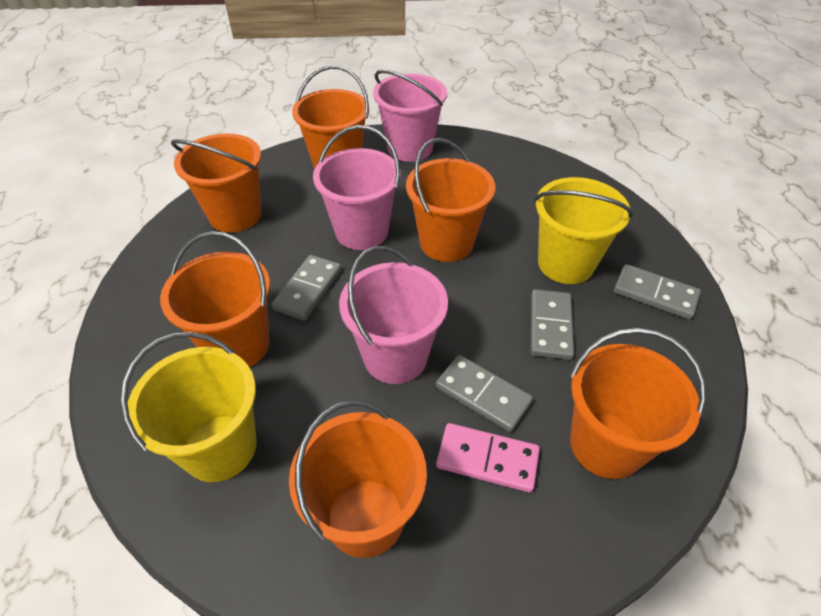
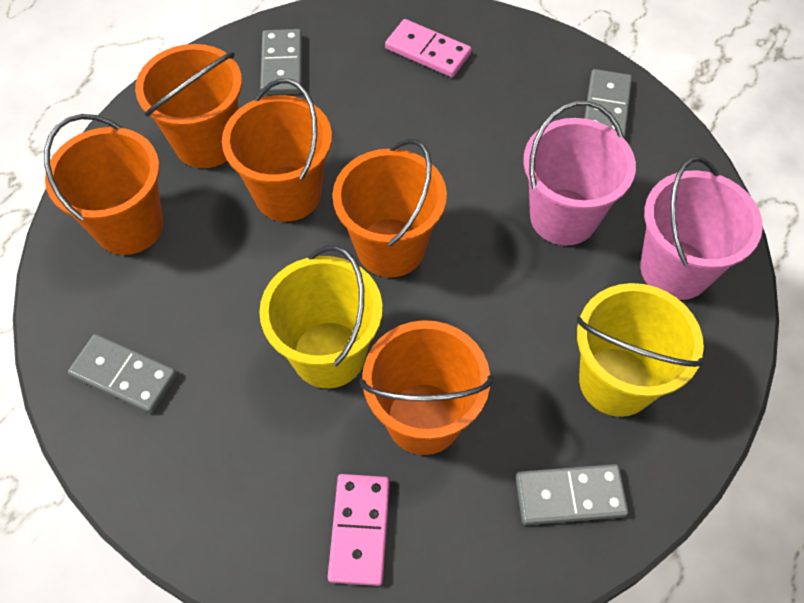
orange bucket: 6 -> 5
pink bucket: 3 -> 2
pink domino: 1 -> 2

